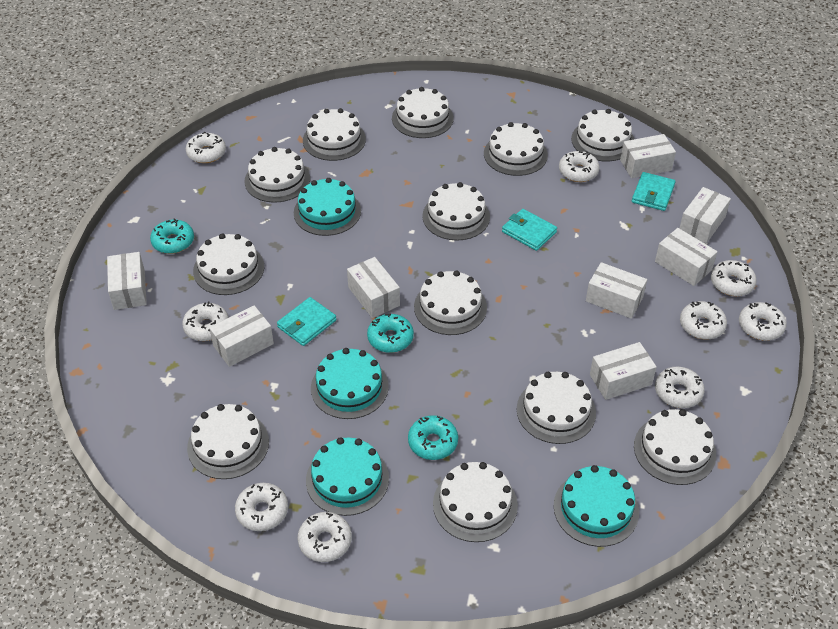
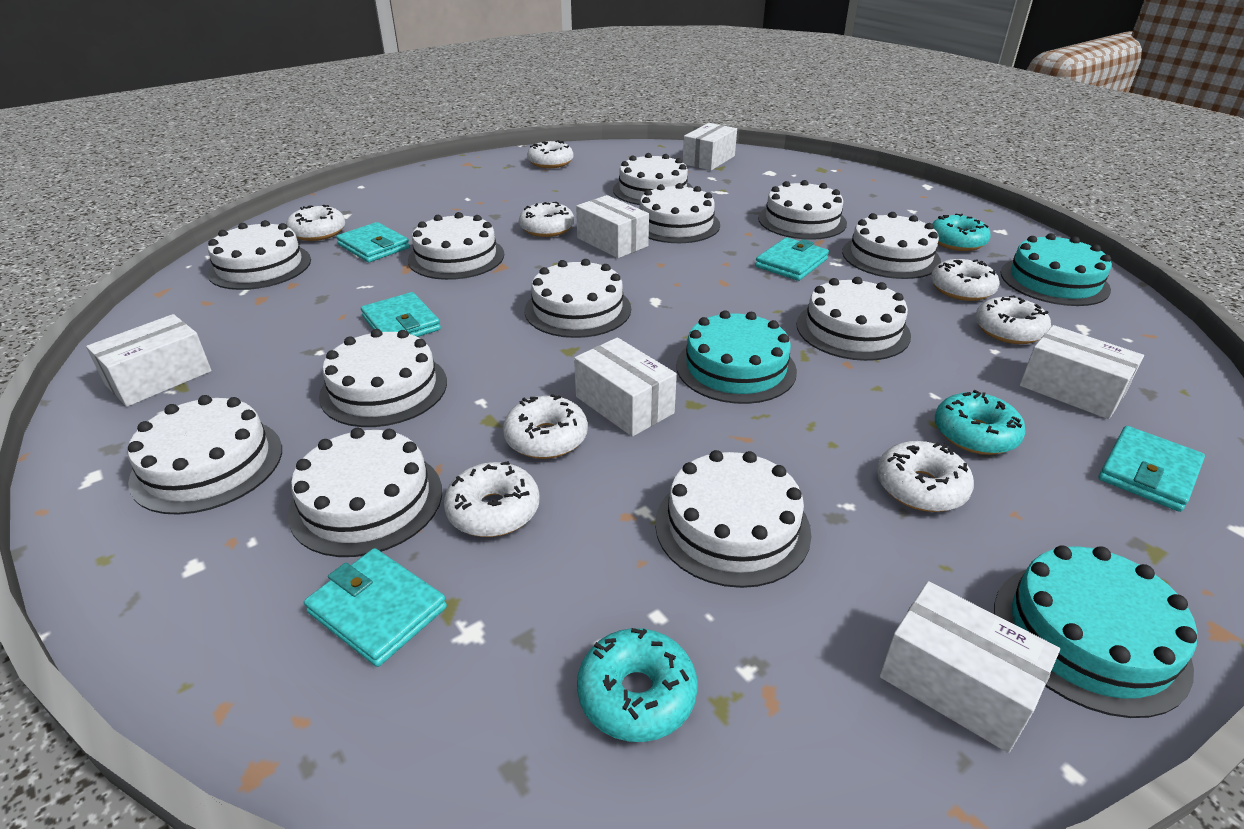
turquoise cake: 4 -> 3
turquoise wallet: 3 -> 5
white box: 8 -> 6
white donut: 9 -> 8

